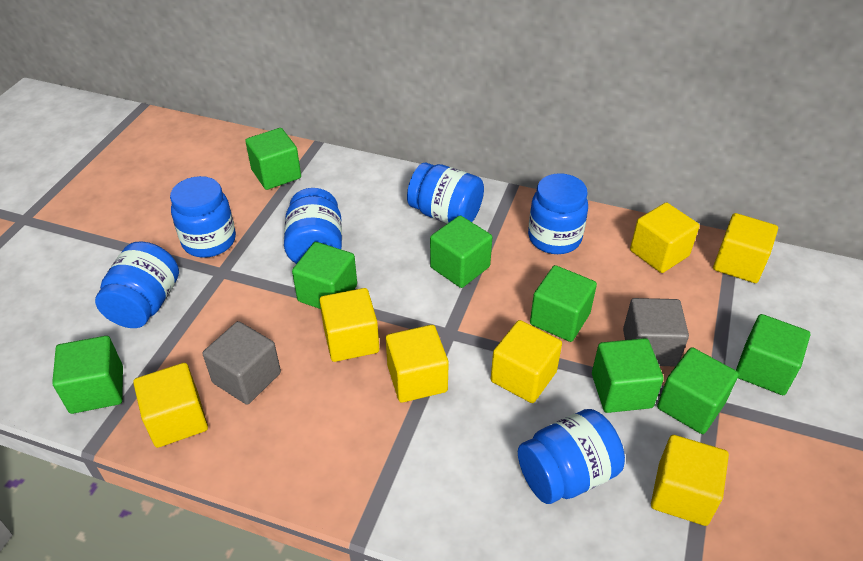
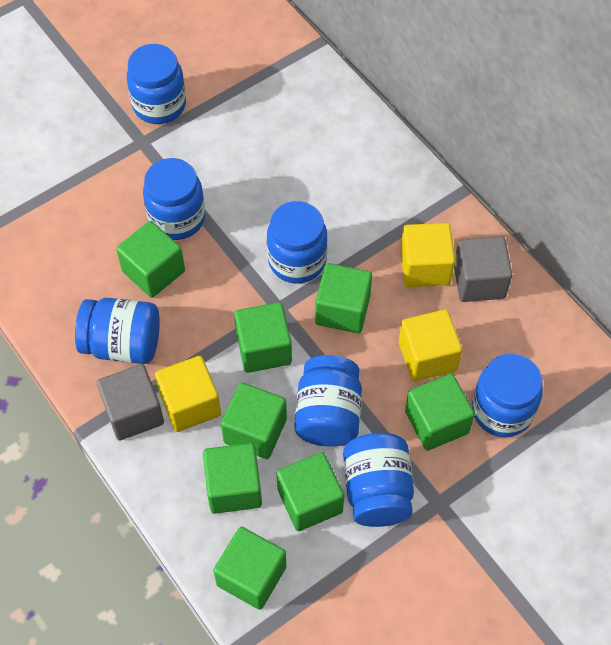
blue jar: 6 -> 7
yellow cube: 7 -> 3

